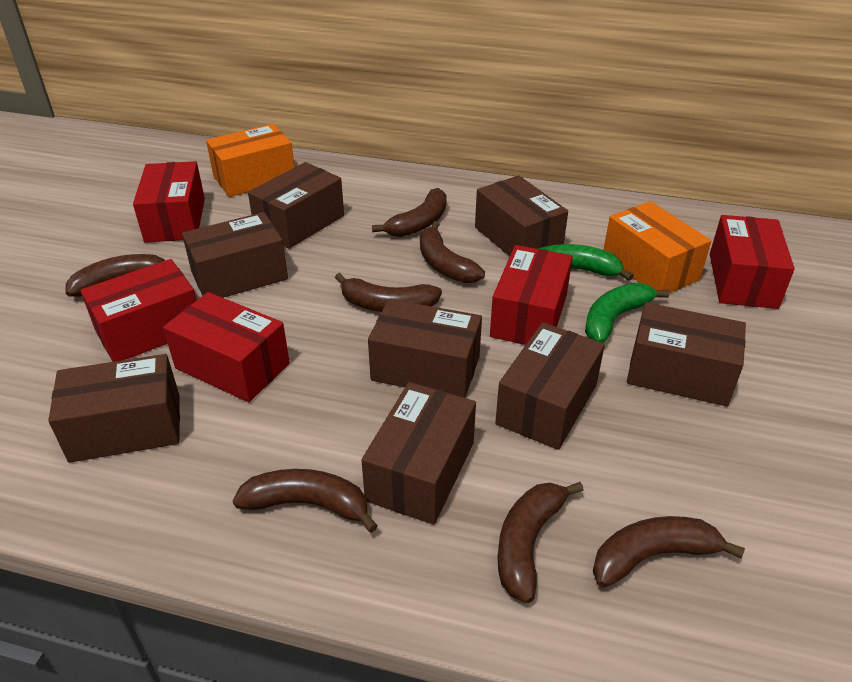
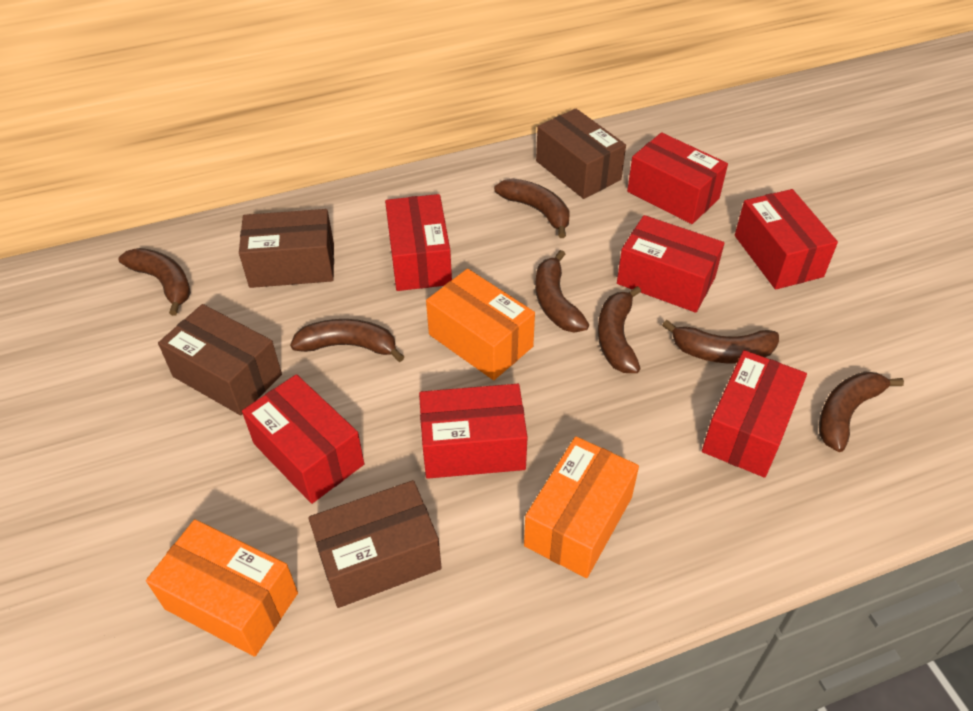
brown box: 8 -> 4
green banana: 2 -> 0
orange box: 2 -> 3
red box: 5 -> 7

